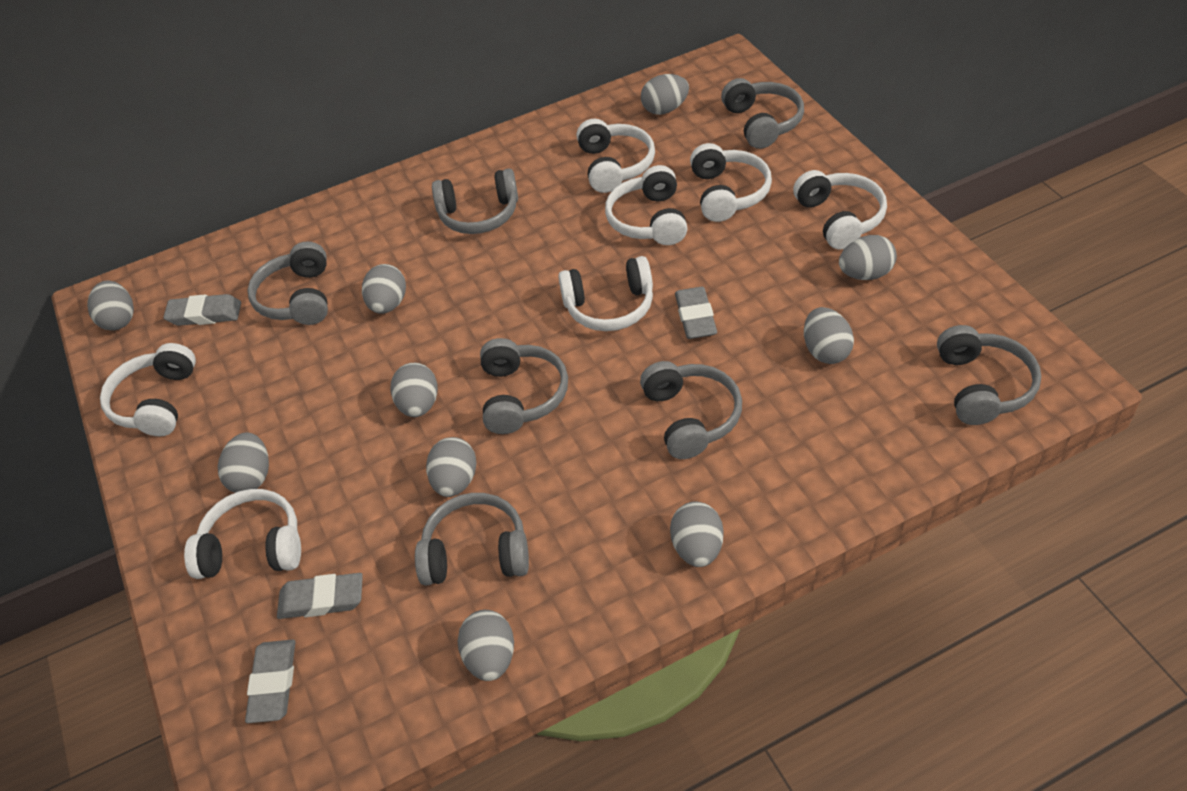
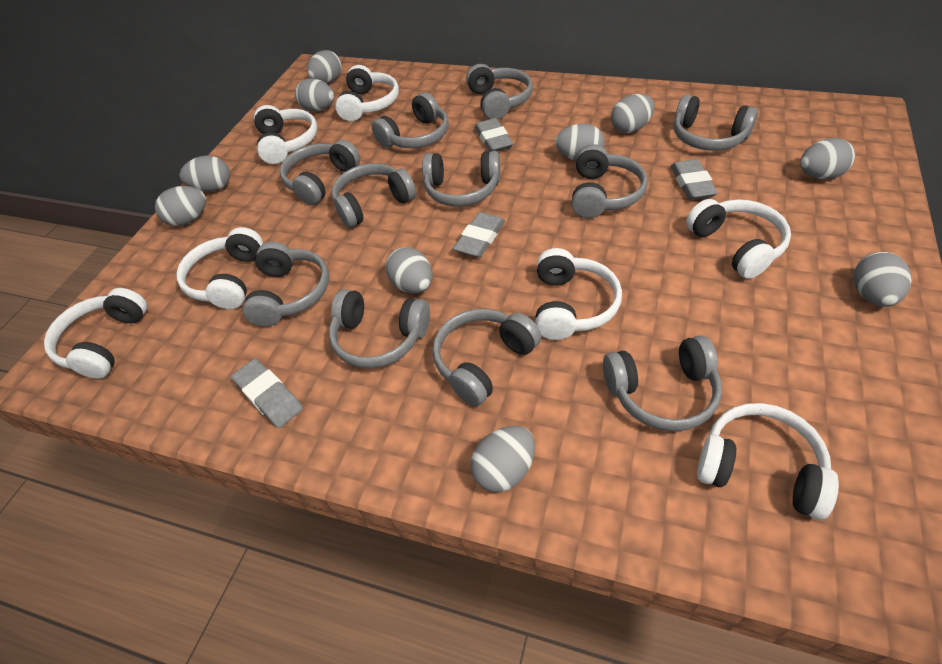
grey headphones: 7 -> 11

